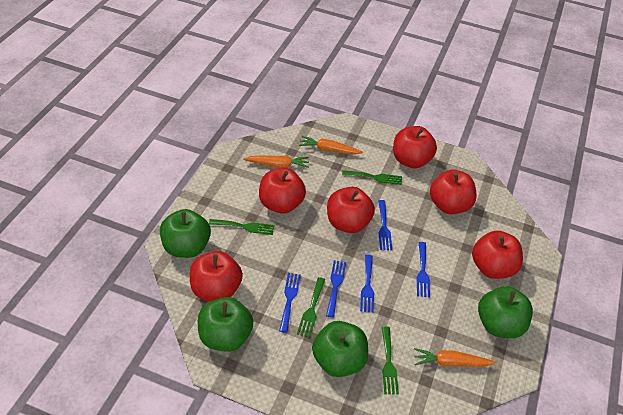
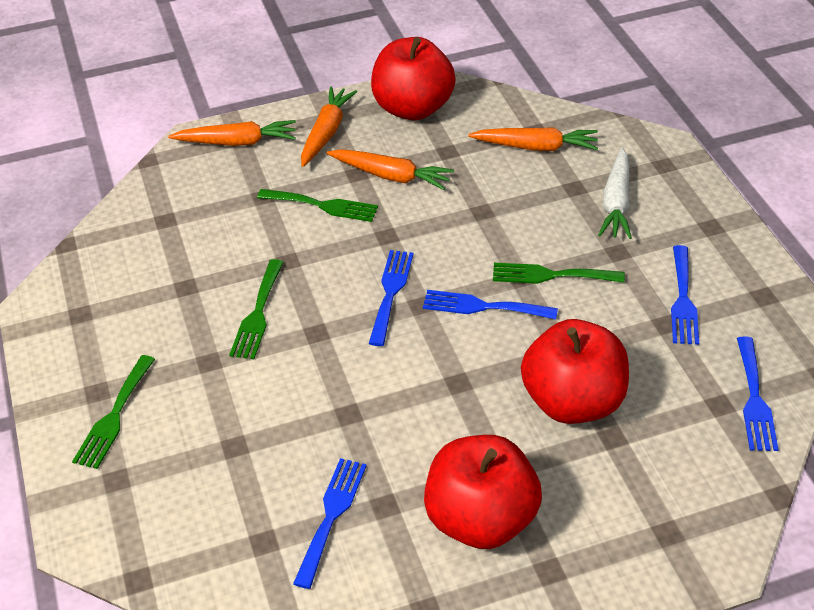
green apple: 4 -> 0
orange carrot: 3 -> 4
red apple: 6 -> 3
white carrot: 0 -> 1

